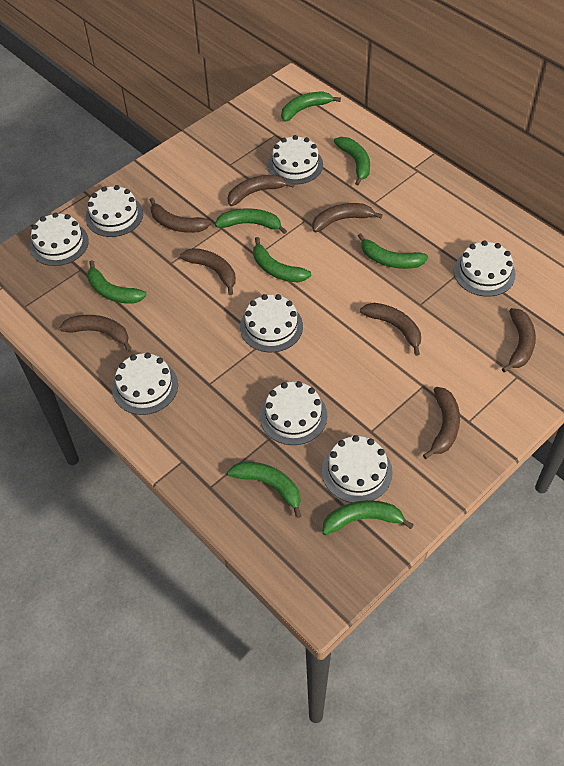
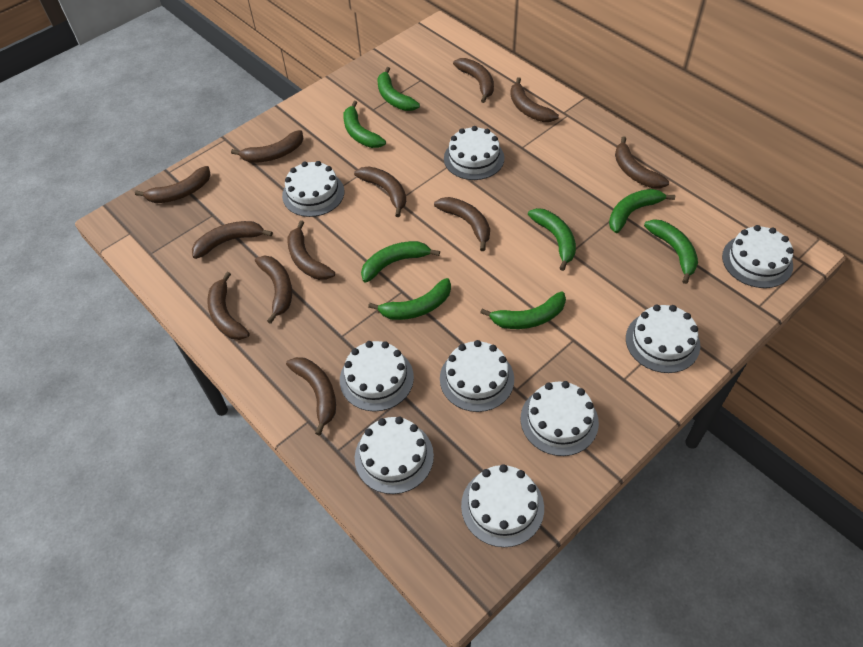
brown banana: 8 -> 12
white cake: 8 -> 9

